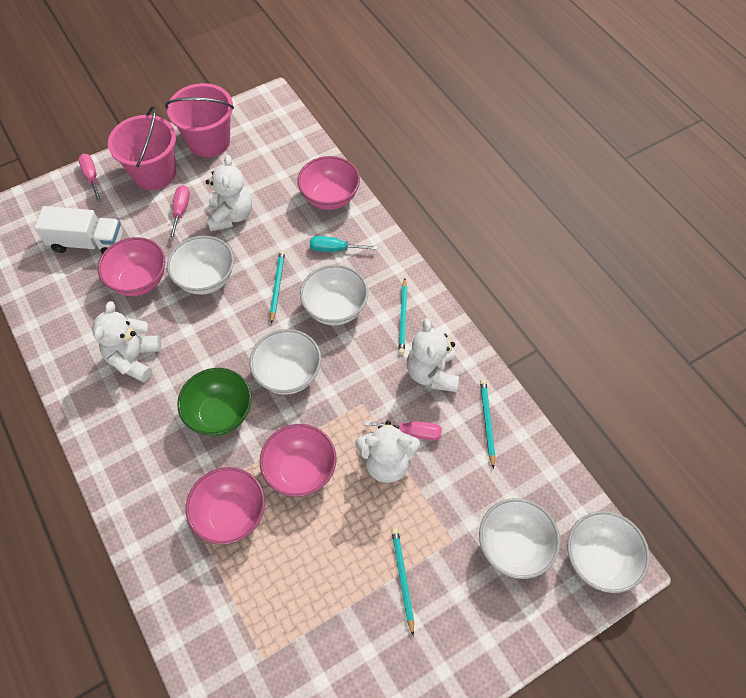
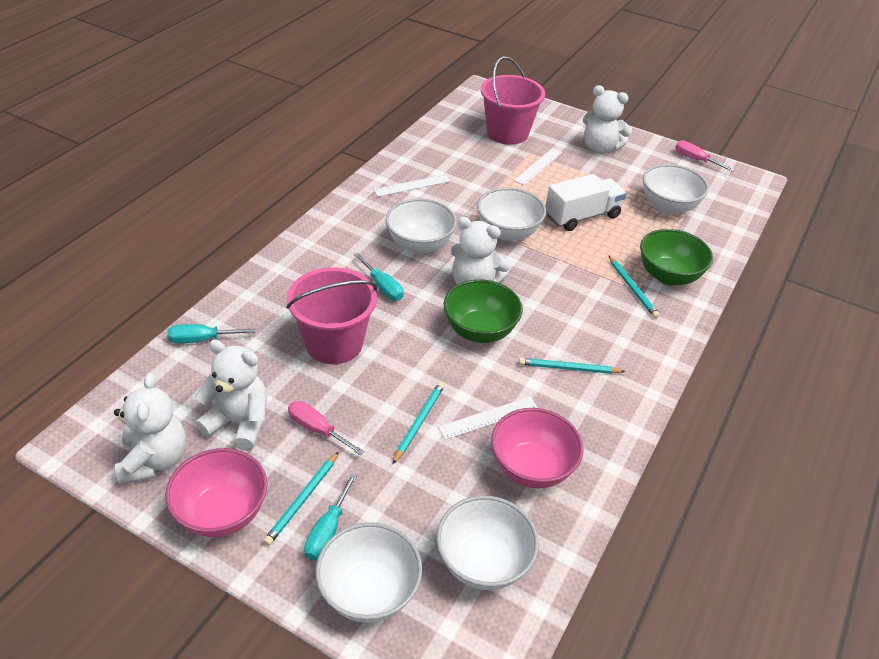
green bowl: 1 -> 2
pink bowl: 4 -> 2
pink screwdriver: 3 -> 2
turquoise screwdriver: 1 -> 3
white ruler: 0 -> 3

